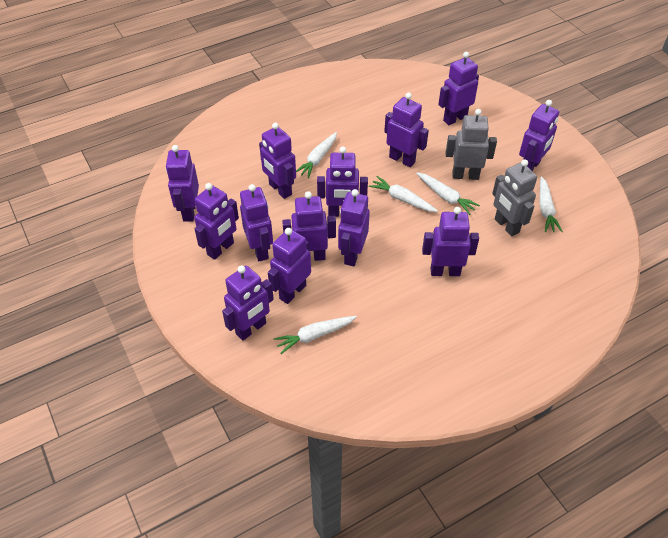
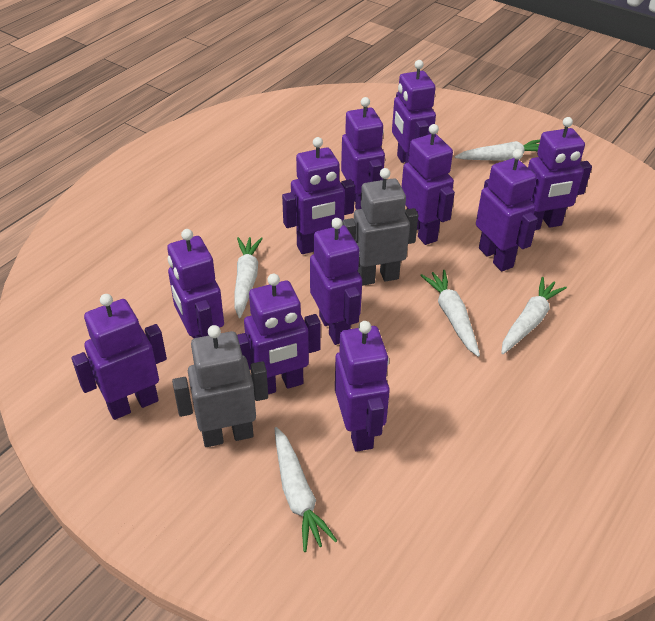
purple robot: 13 -> 11

